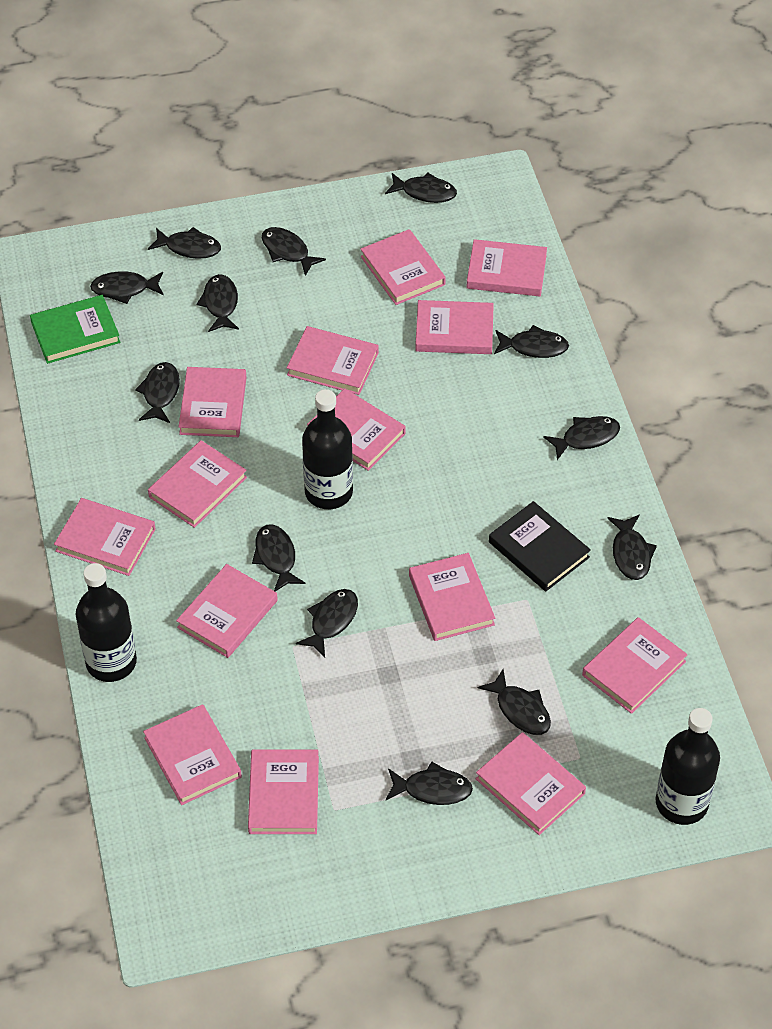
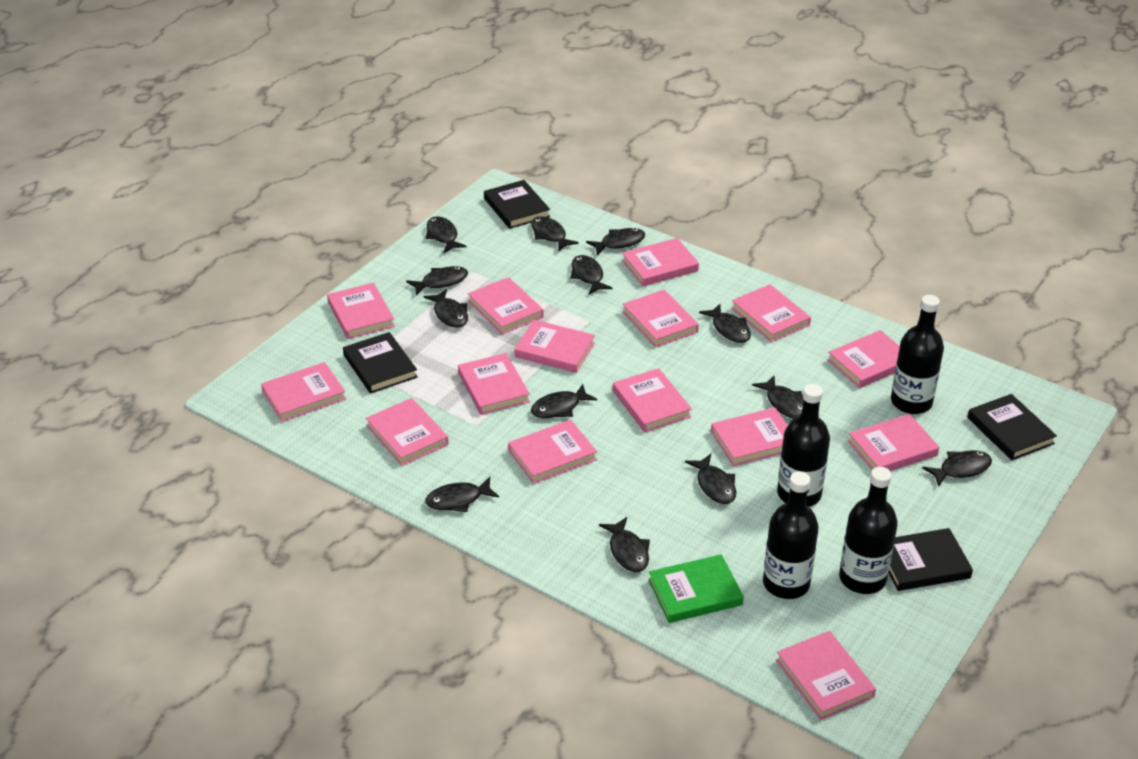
black book: 1 -> 4
black bottle: 3 -> 4
pink book: 14 -> 15

